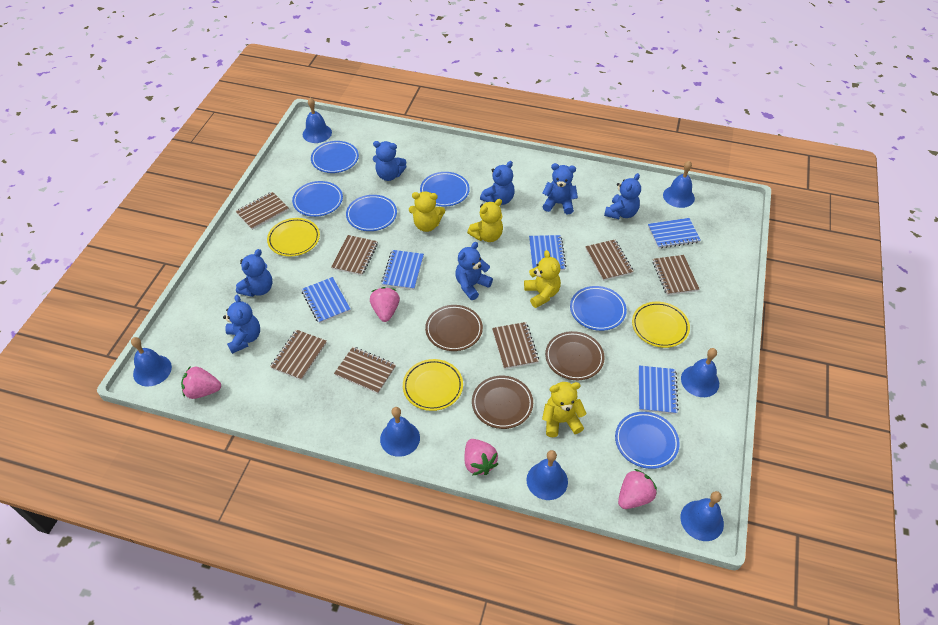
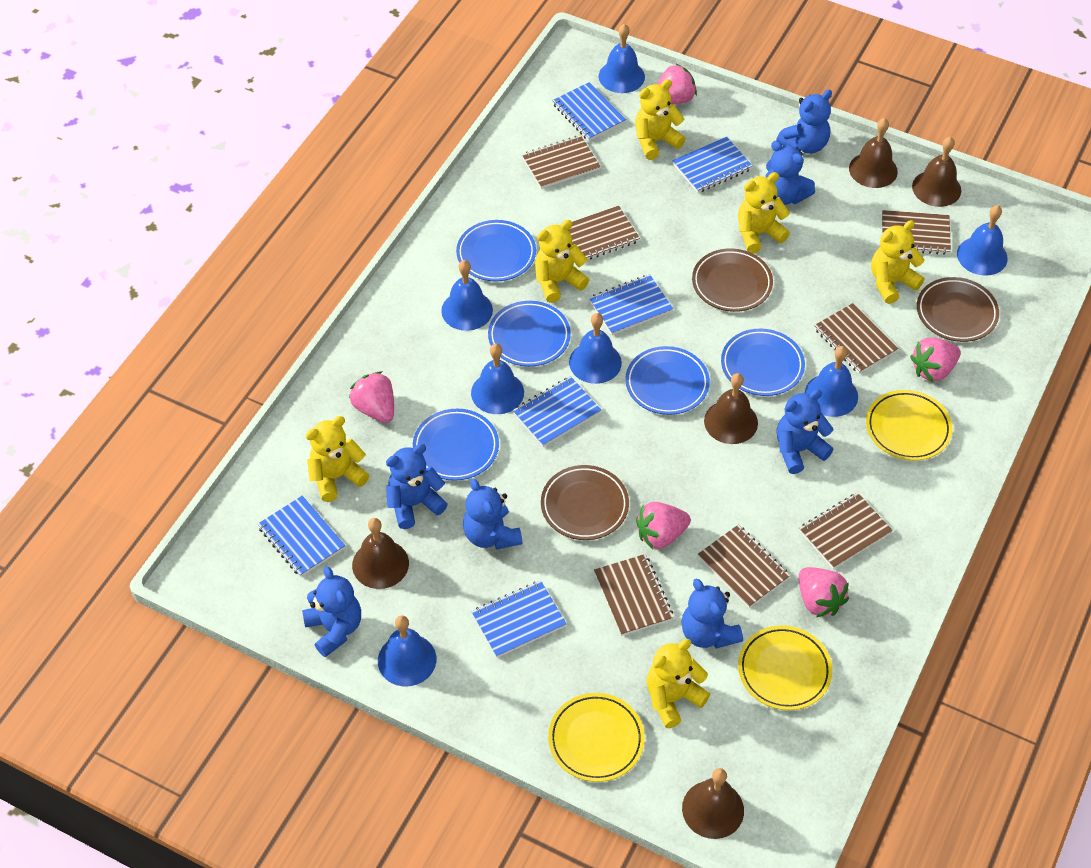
blue notebook: 5 -> 6
blue plate: 6 -> 5
brown bell: 0 -> 5
pink strawberry: 4 -> 5
yellow teddy bear: 4 -> 6

